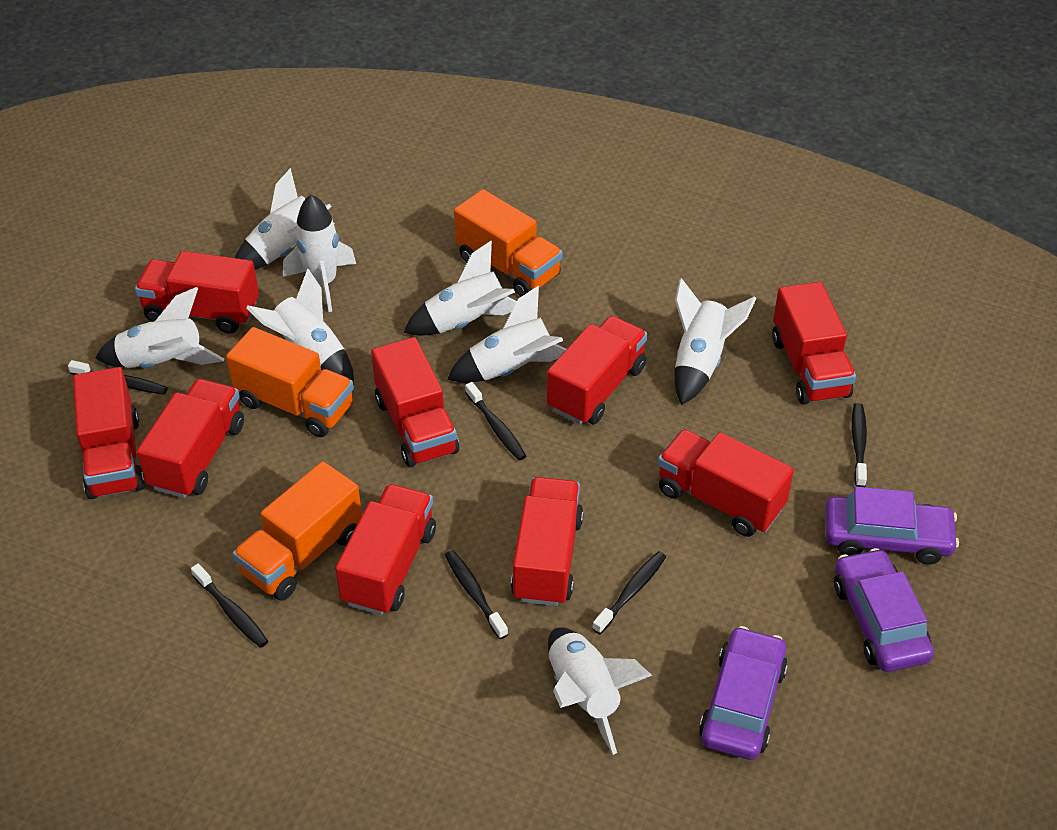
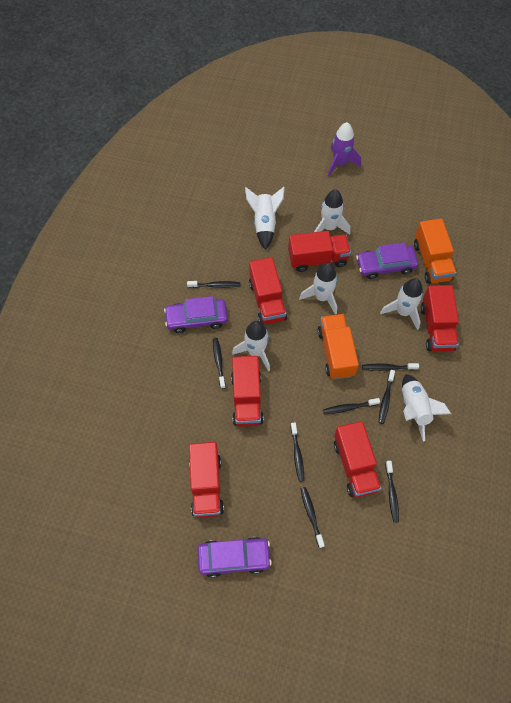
black toothbrush: 6 -> 8
orange truck: 3 -> 2
purple rocket: 0 -> 1
red truck: 9 -> 6
white rocket: 8 -> 6

